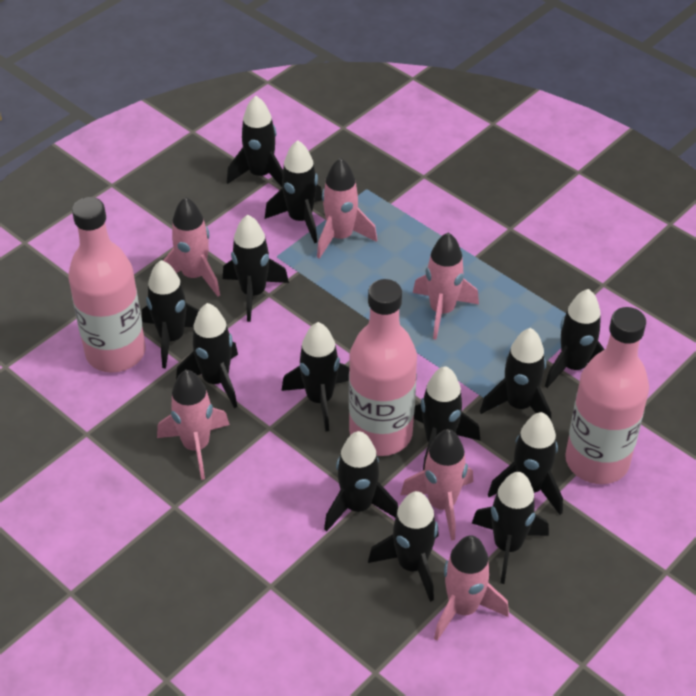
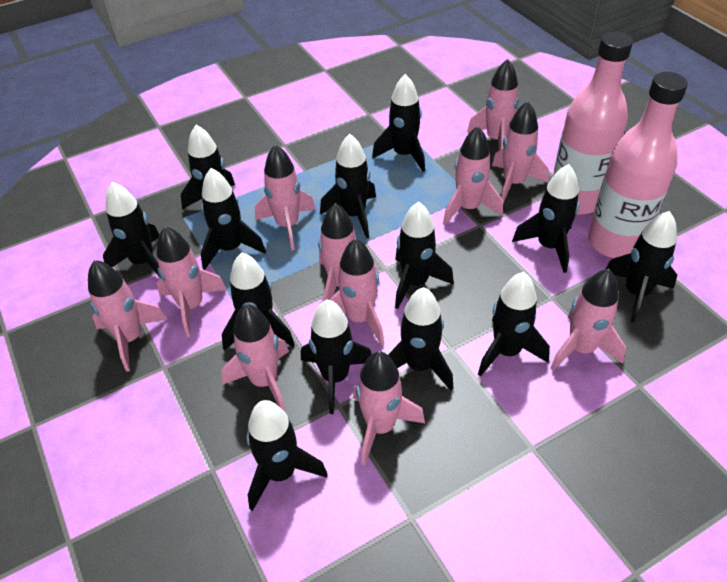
pink bottle: 3 -> 2
pink rocket: 6 -> 11

